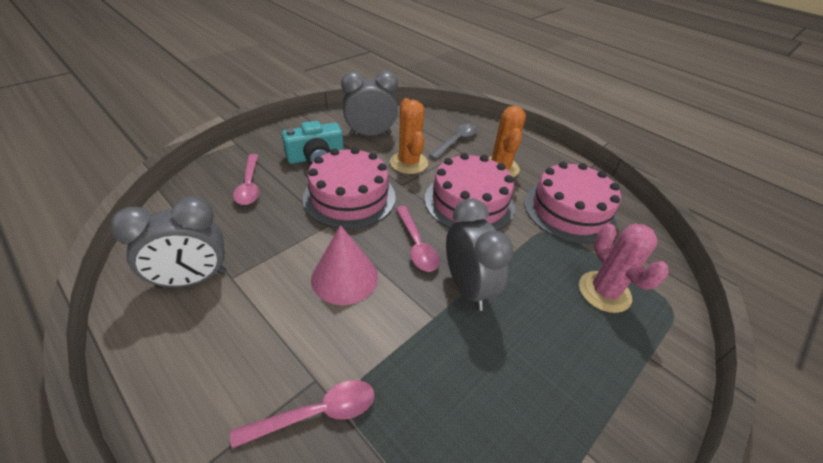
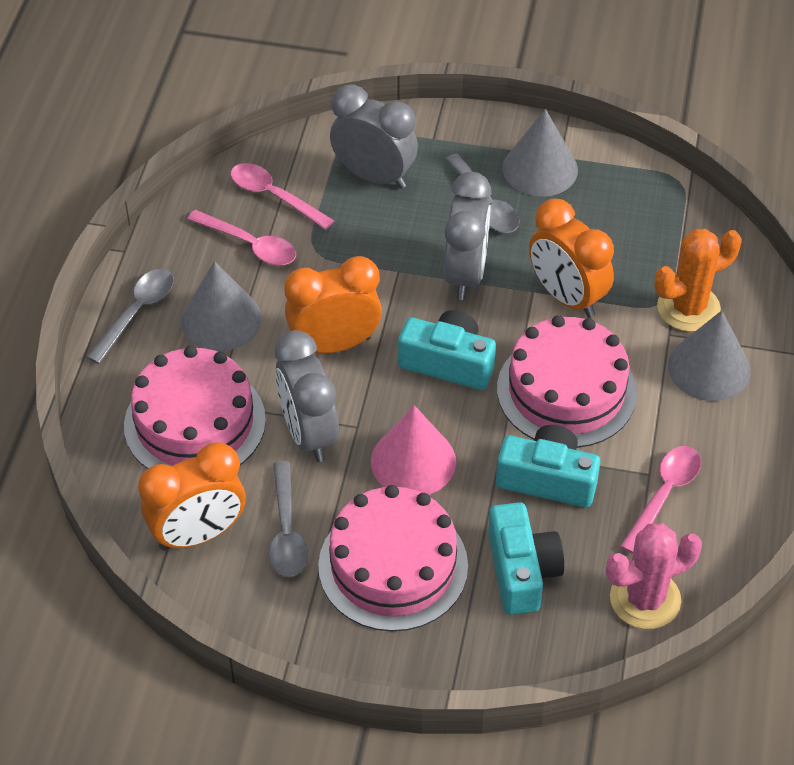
grey cone: 0 -> 3
grey spoon: 1 -> 3
orange cactus: 2 -> 1
orange clock: 0 -> 3
turquoise camera: 1 -> 3

